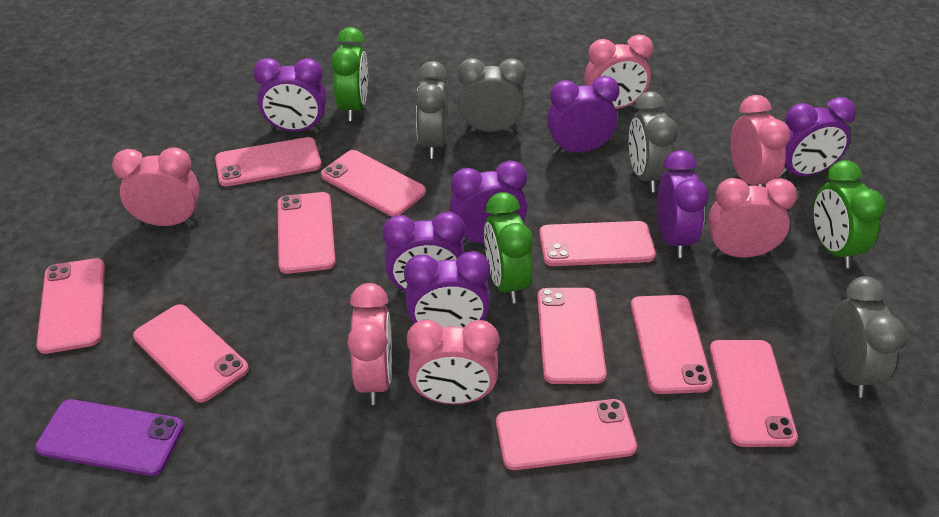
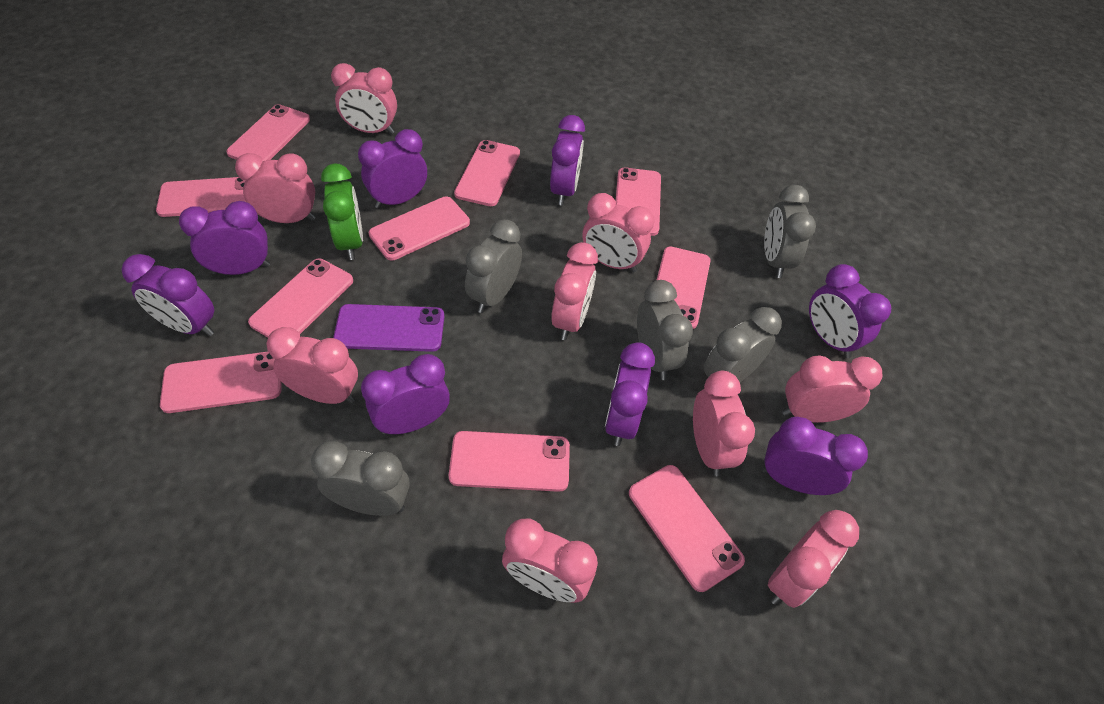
green clock: 3 -> 1
grey clock: 4 -> 5
pink clock: 6 -> 9
purple clock: 7 -> 8

